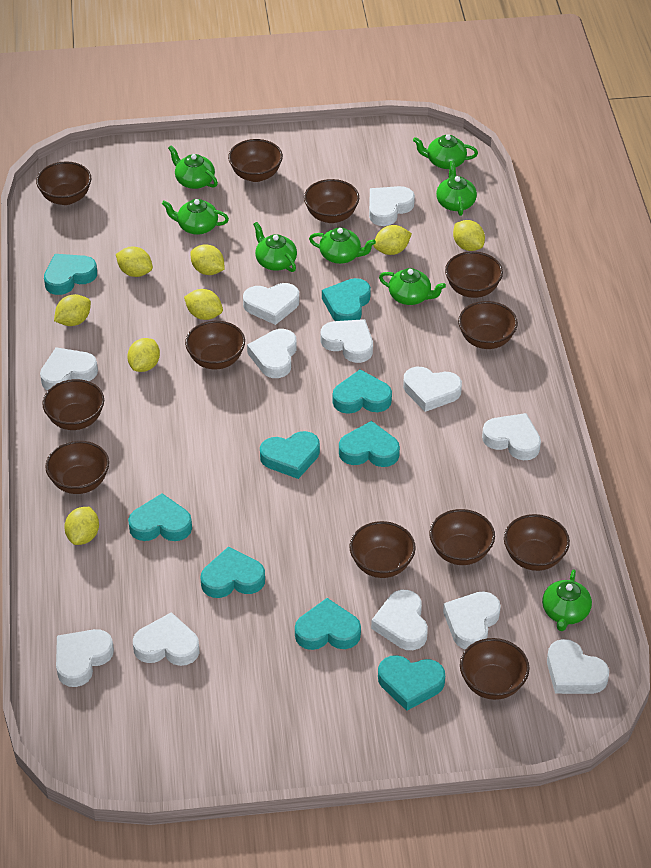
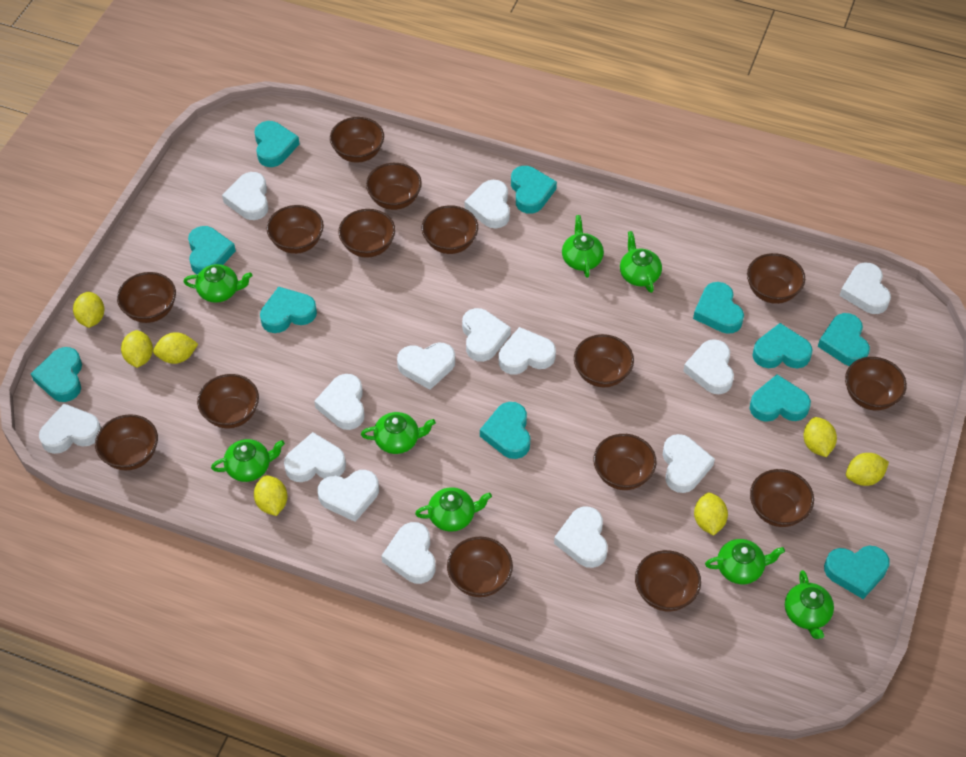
brown bowl: 12 -> 15
turquoise heart: 9 -> 11
white heart: 12 -> 14
yellow lemon: 8 -> 7

